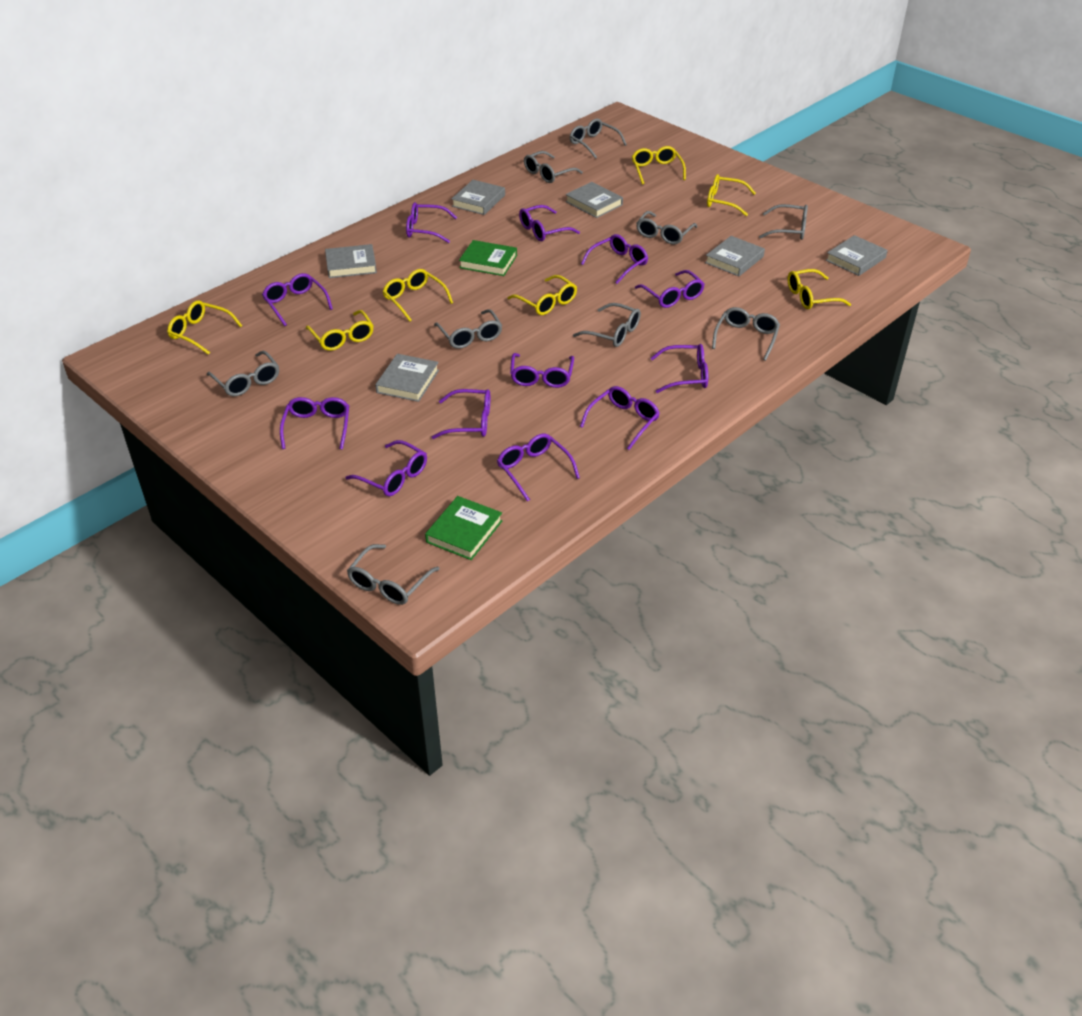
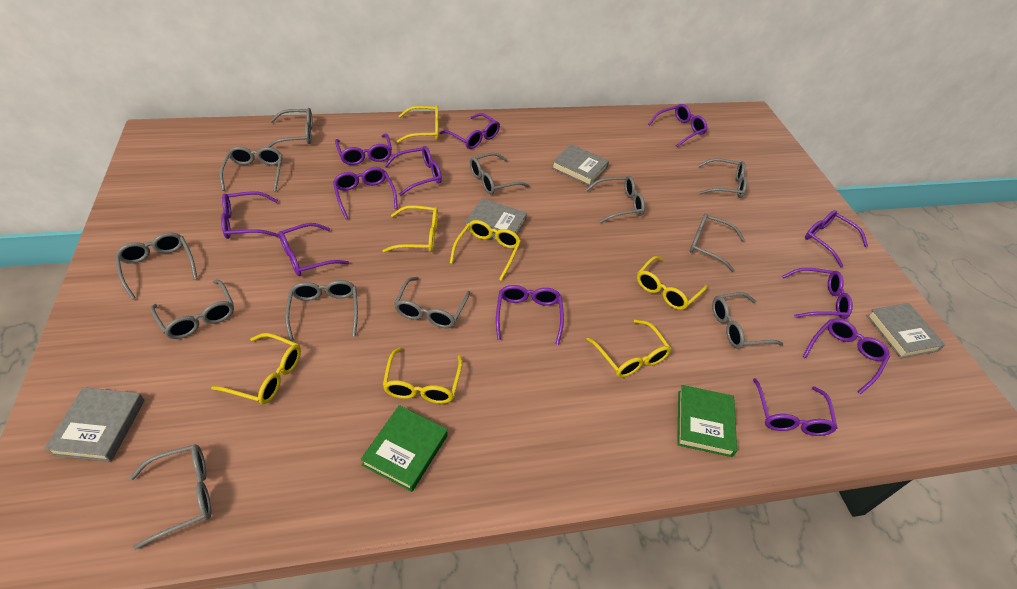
grey book: 6 -> 4
grey glasses: 9 -> 12

